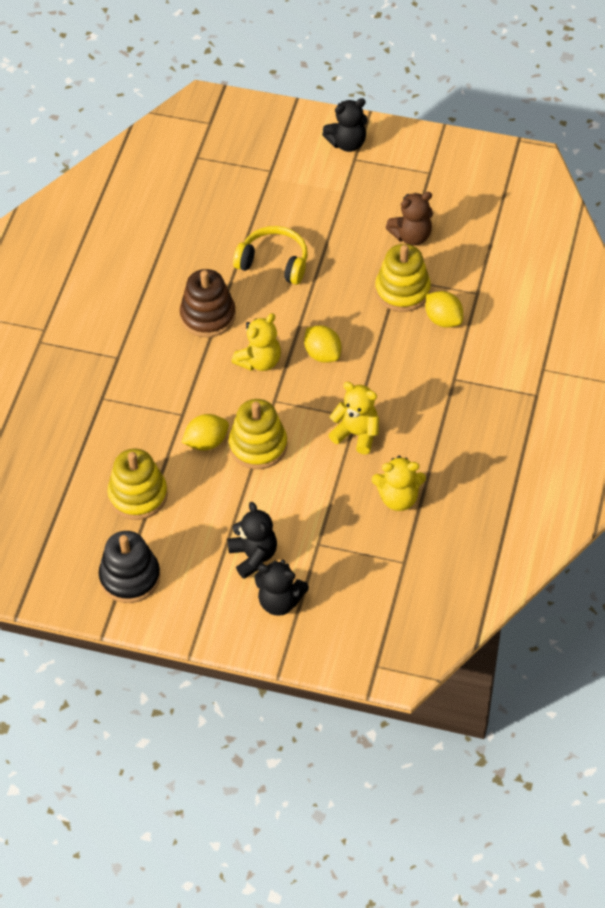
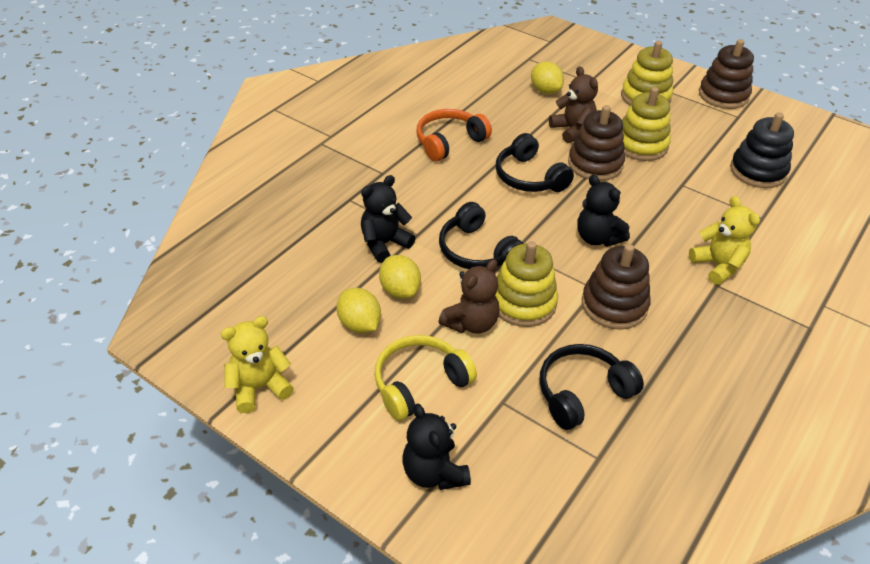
black headphones: 0 -> 3
brown stacking toy: 1 -> 3
brown teddy bear: 1 -> 2
orange headphones: 0 -> 1
yellow teddy bear: 3 -> 2

